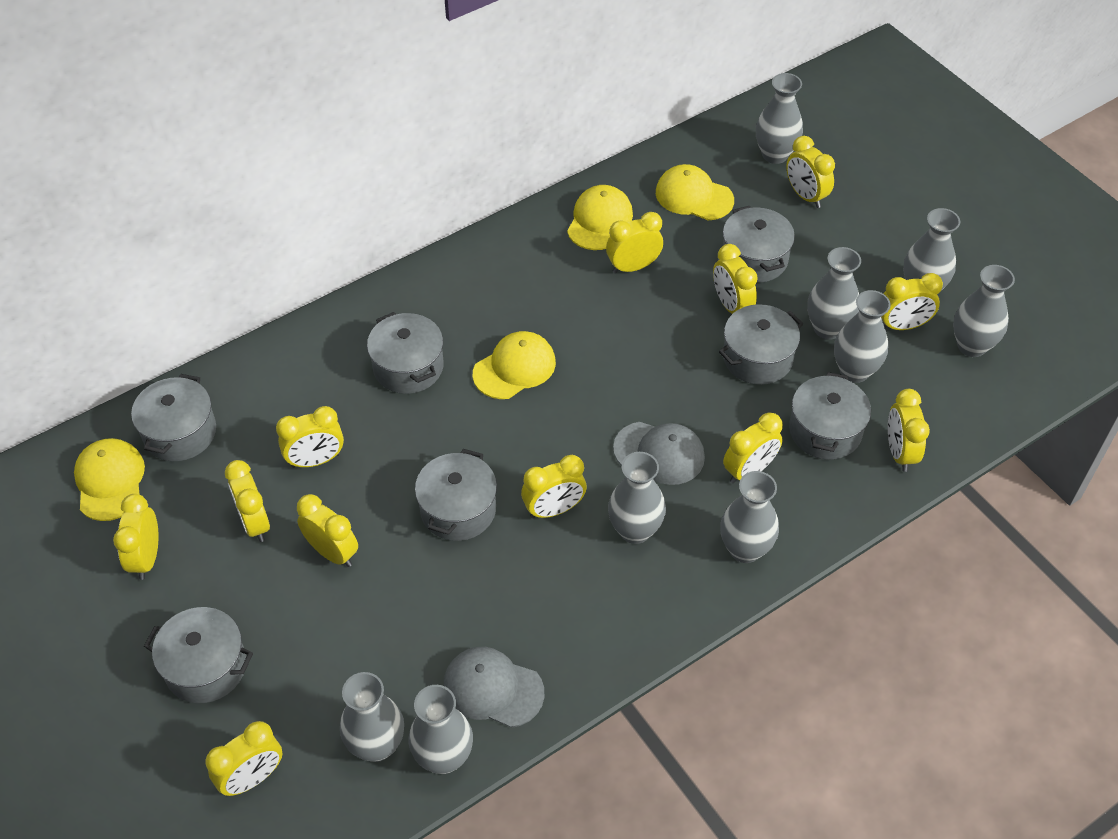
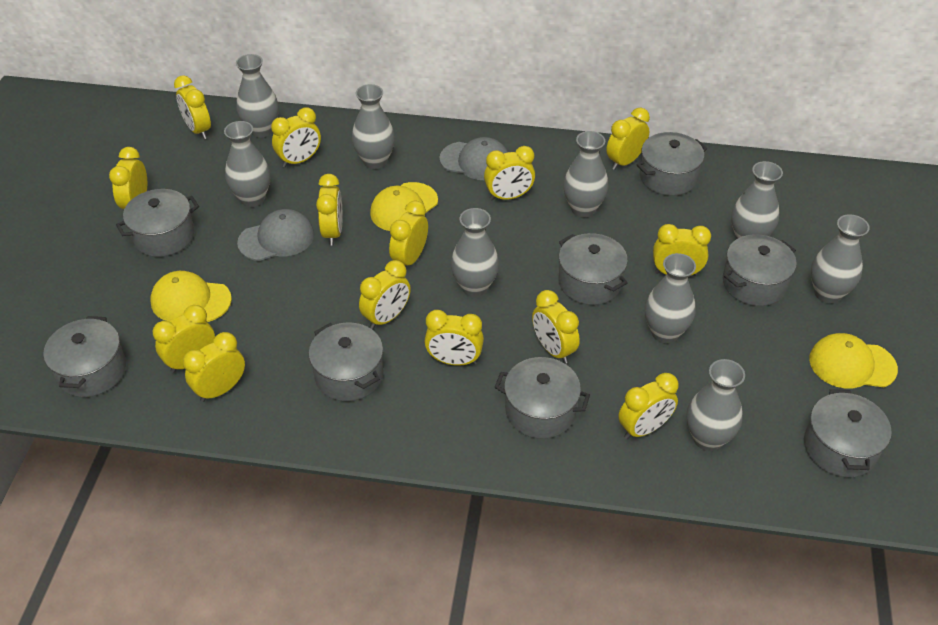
grey pot: 7 -> 8
yellow cap: 4 -> 3
yellow clock: 12 -> 14

